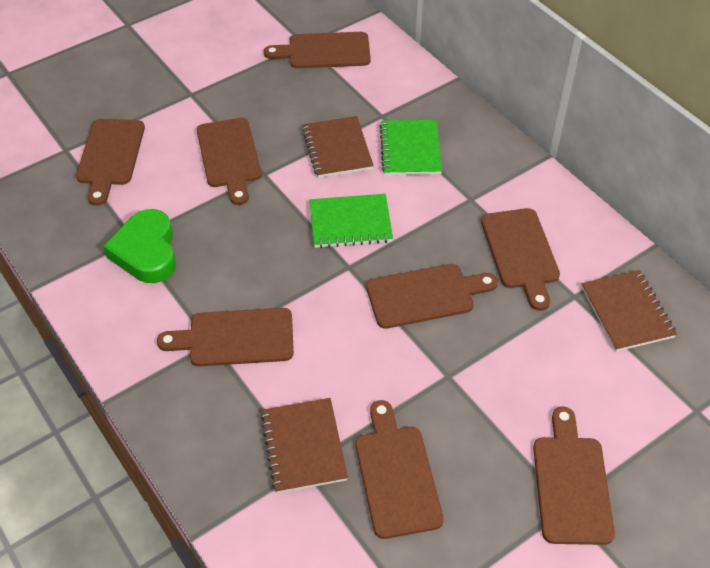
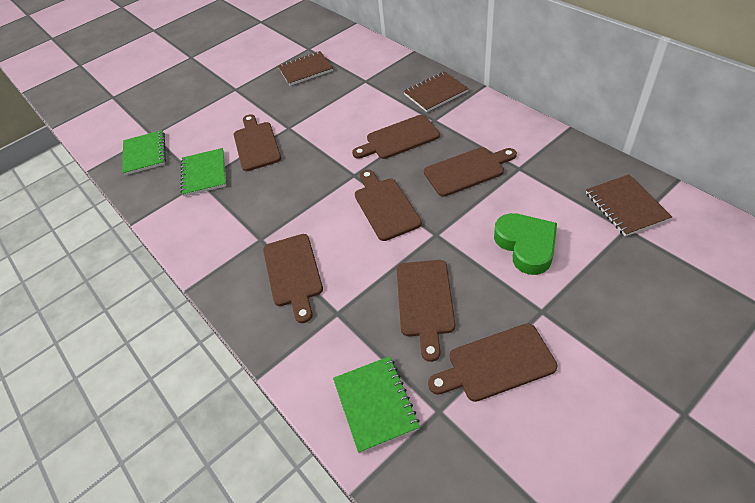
brown cutting board: 8 -> 7
green notebook: 2 -> 3

